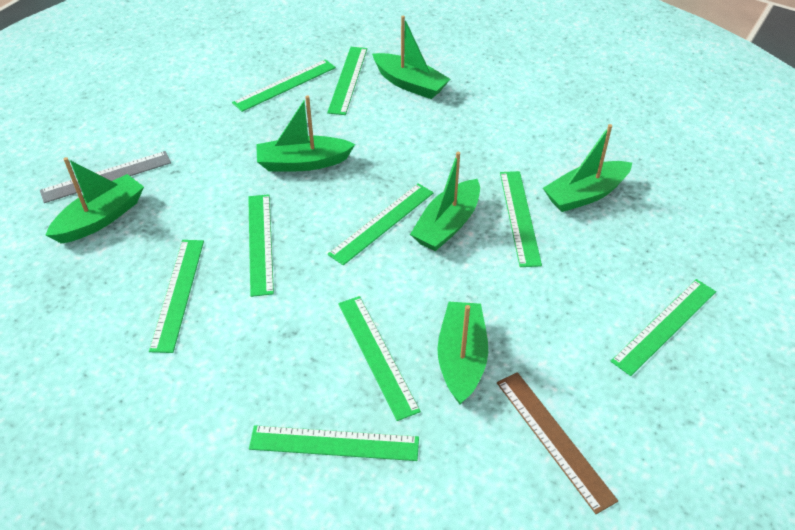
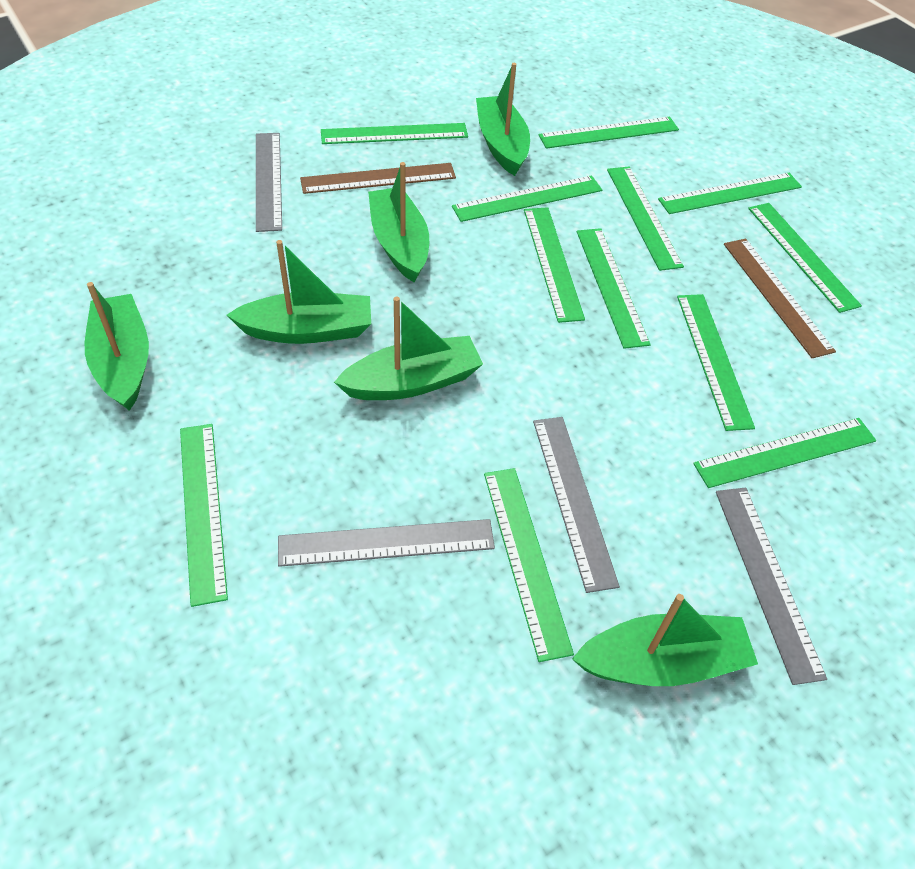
brown ruler: 1 -> 2
green ruler: 9 -> 12
grey ruler: 1 -> 4

